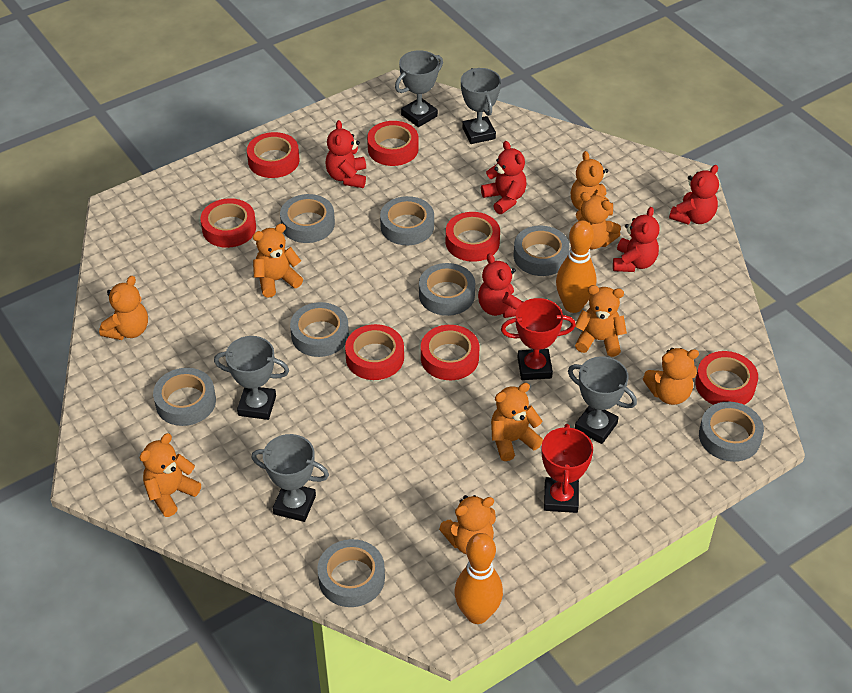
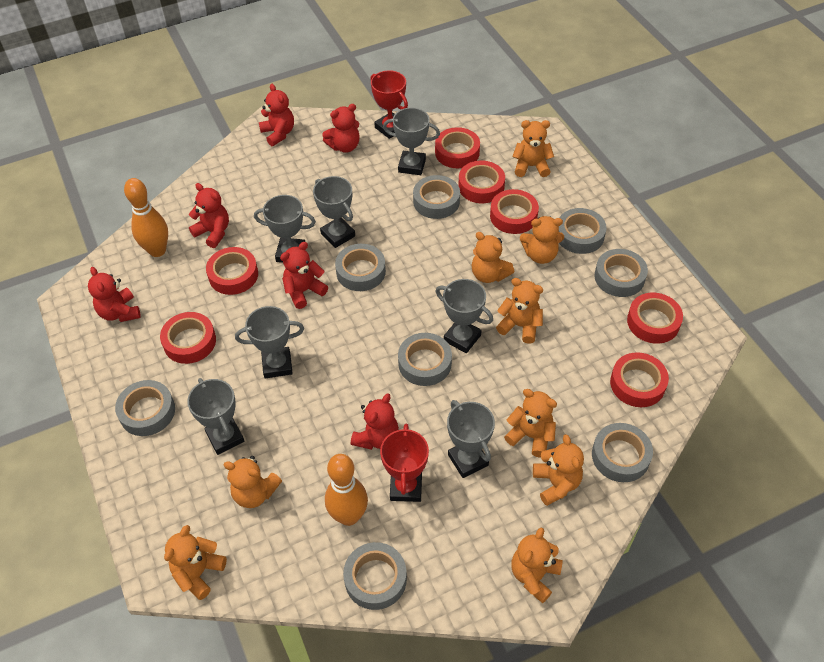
grey trophy: 5 -> 7
red teddy bear: 5 -> 6

